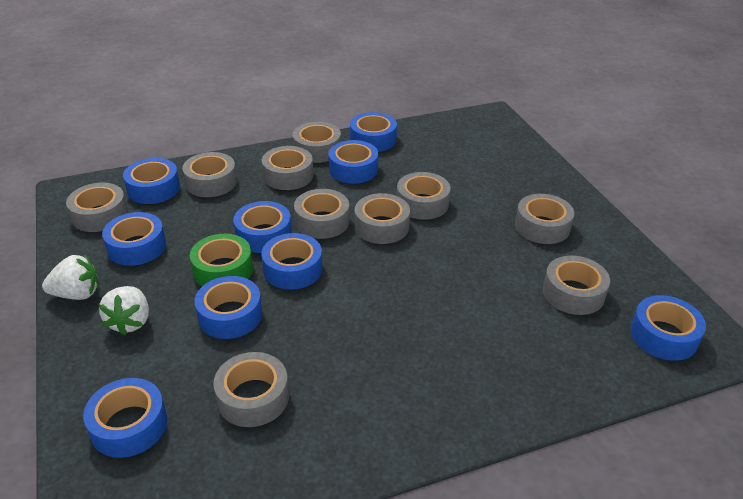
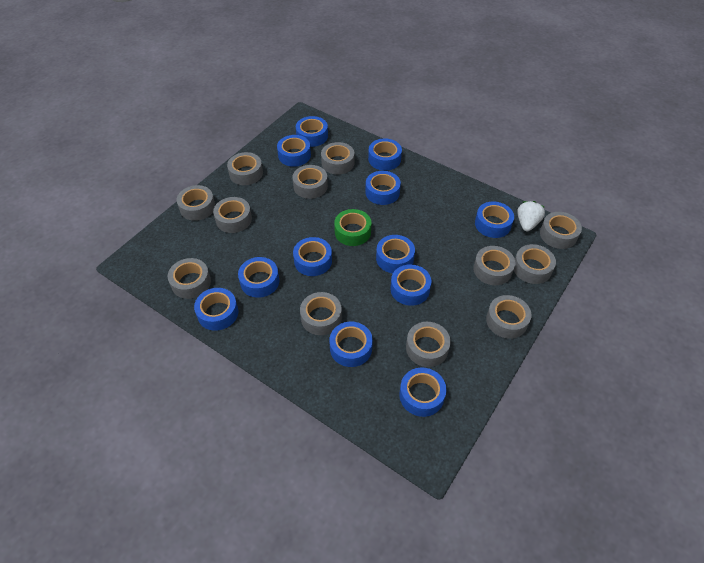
blue tape: 9 -> 12
grey tape: 10 -> 12
white strawberry: 2 -> 1

